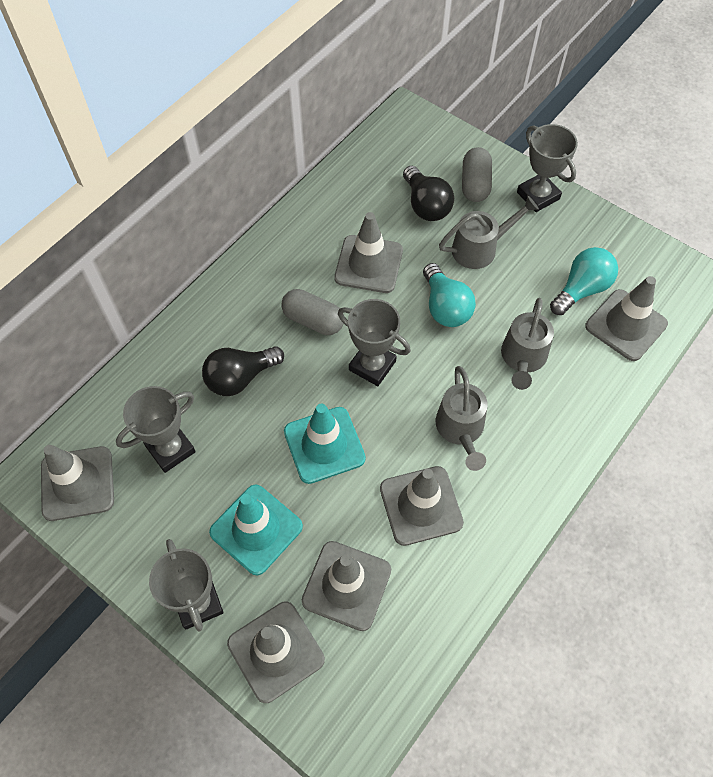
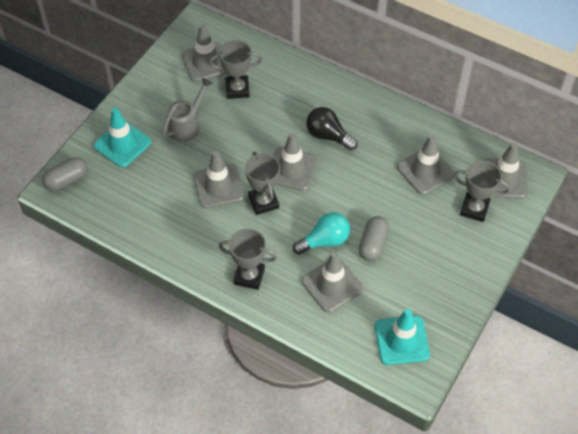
black light bulb: 2 -> 1
grey watering can: 3 -> 1
turquoise light bulb: 2 -> 1

